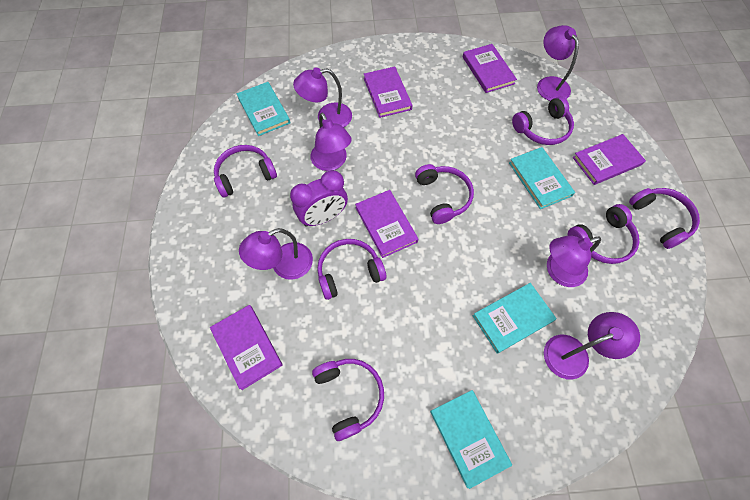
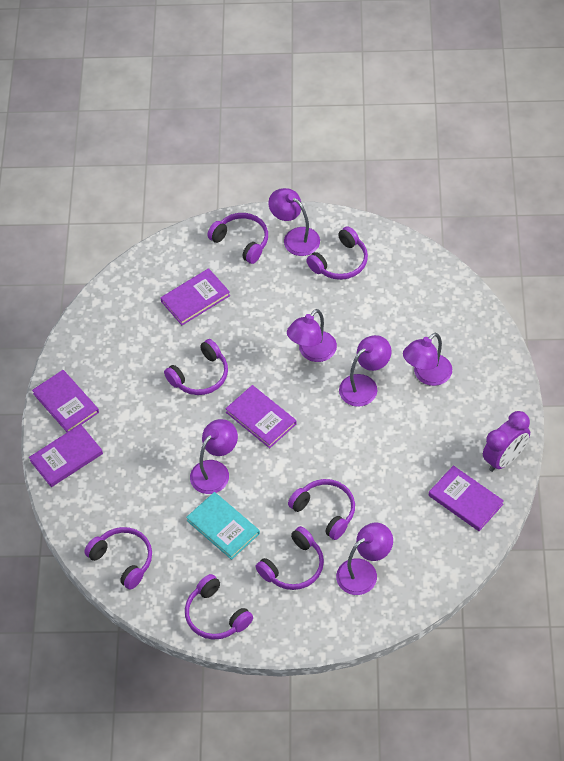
turquoise book: 4 -> 1

